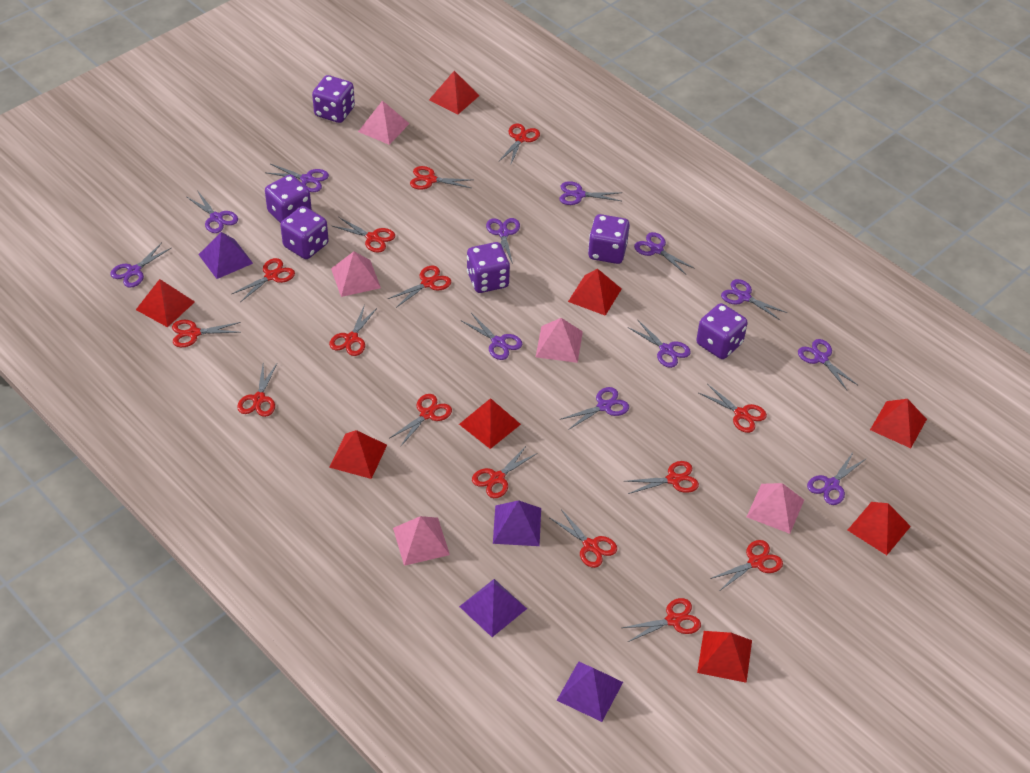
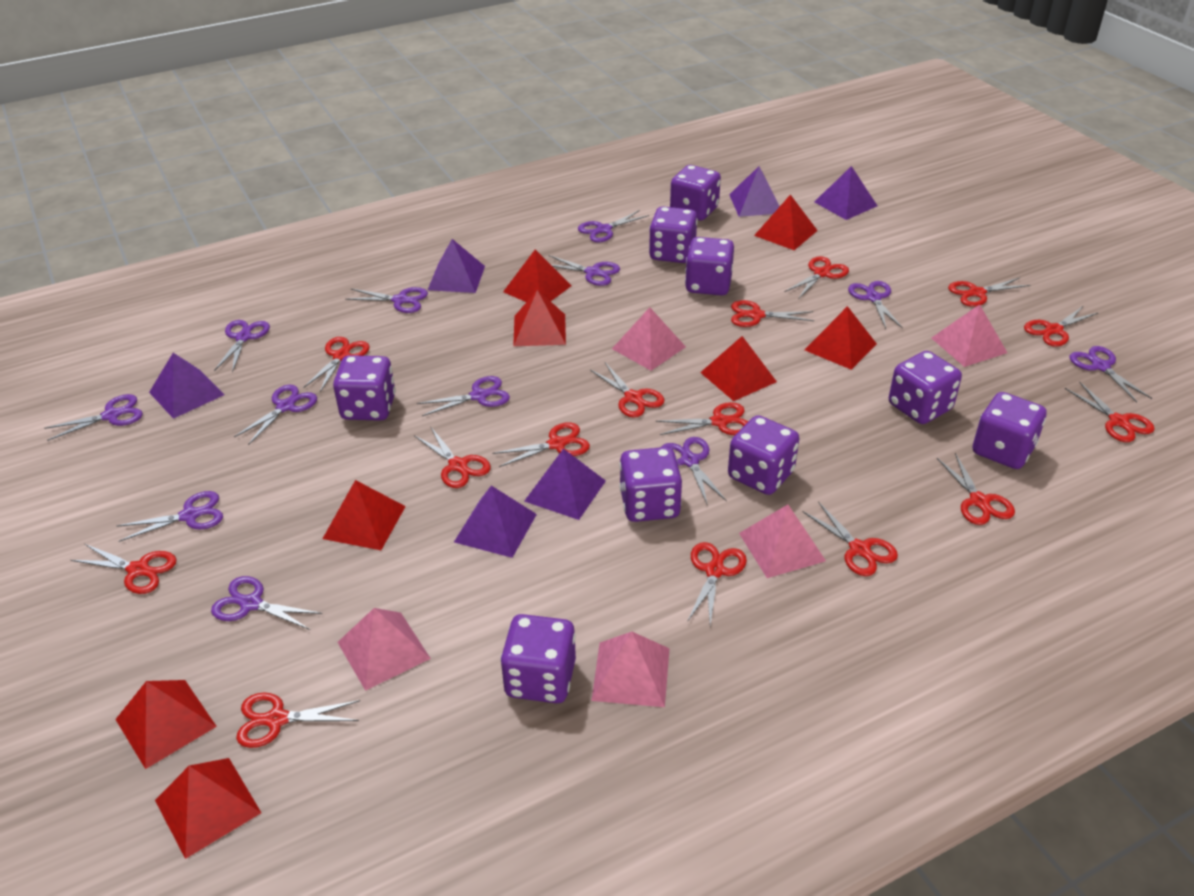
purple dice: 6 -> 9
purple pyramid: 4 -> 6

